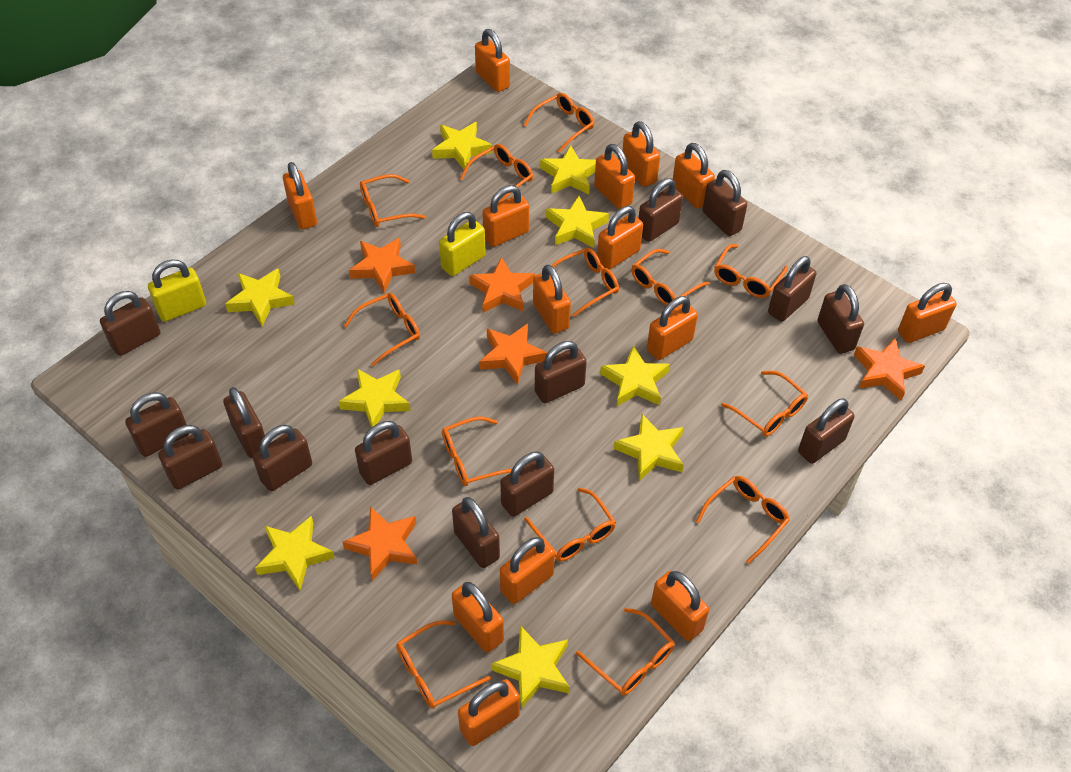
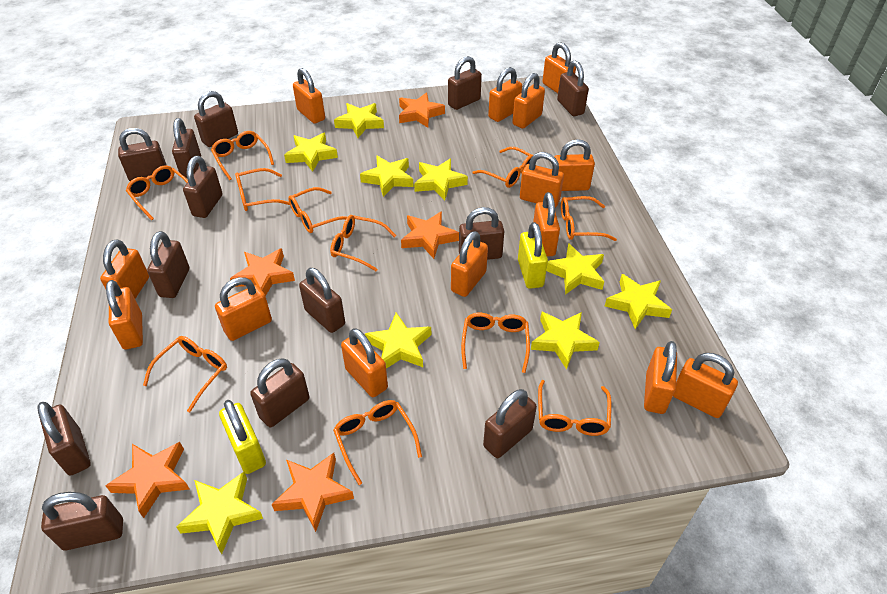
brown padlock: 14 -> 13
orange glasses: 13 -> 11

